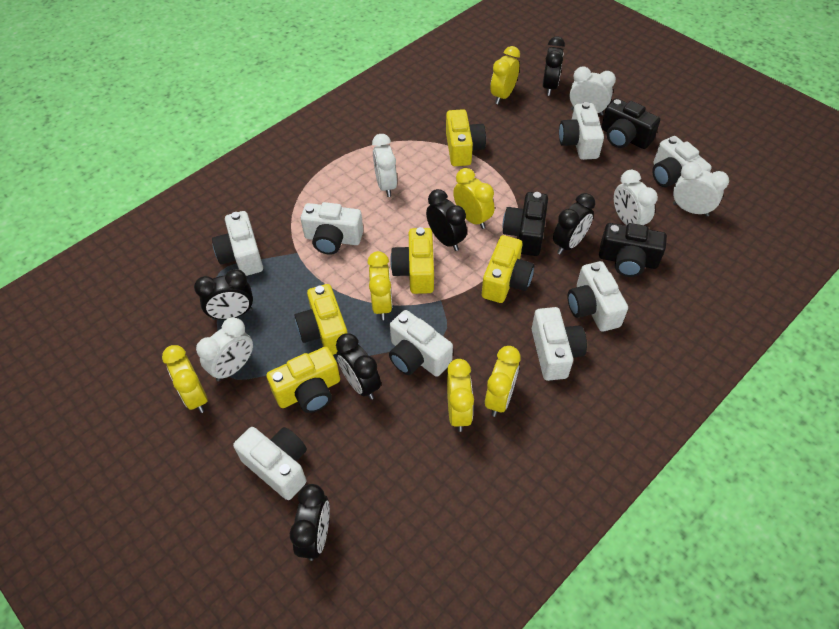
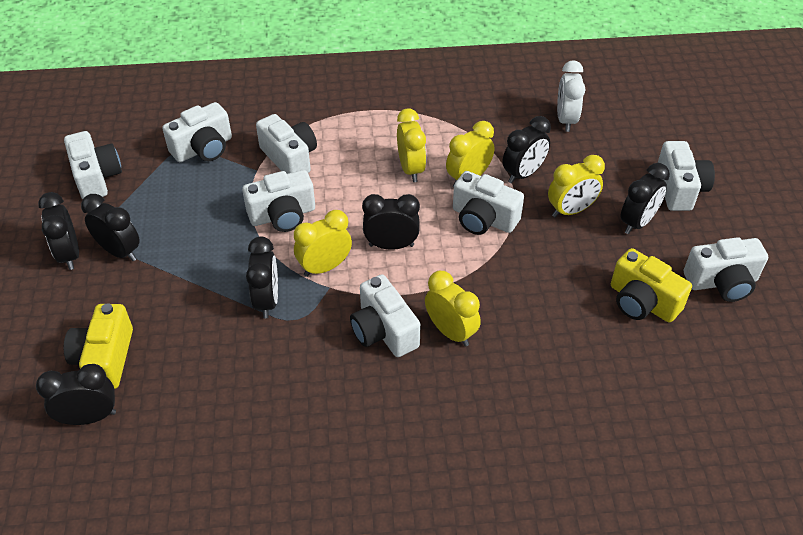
black camera: 3 -> 0
black clock: 6 -> 7
white clock: 5 -> 1
yellow camera: 5 -> 2
yellow clock: 6 -> 5

